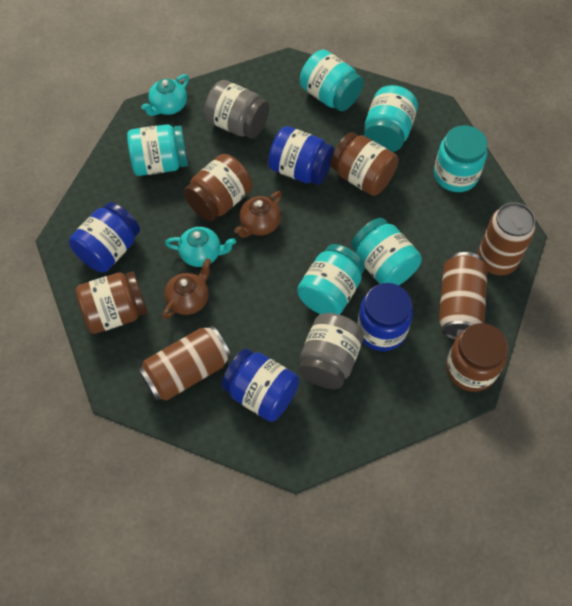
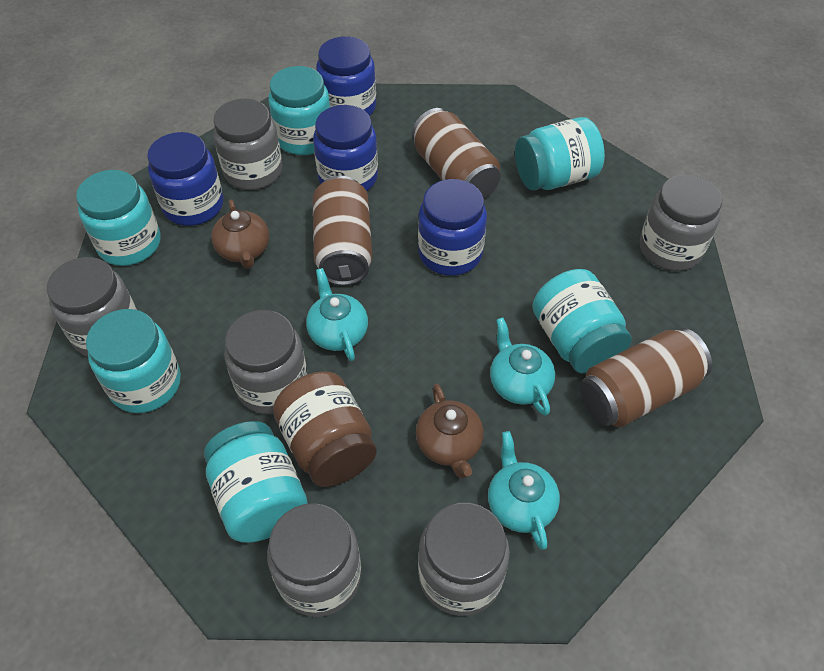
brown jar: 4 -> 1
grey jar: 2 -> 6
turquoise teapot: 2 -> 3

